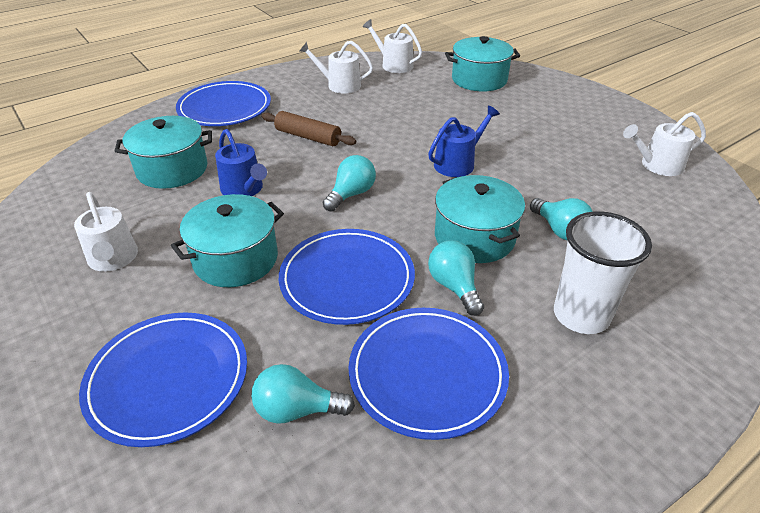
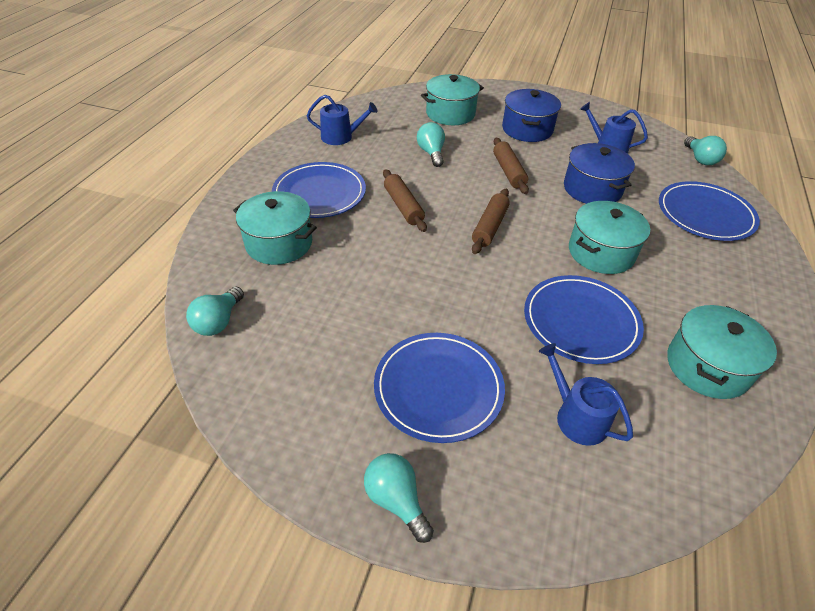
blue pot: 0 -> 2
blue watering can: 2 -> 3
brown rolling pin: 1 -> 3
white cup: 1 -> 0
white watering can: 4 -> 0

